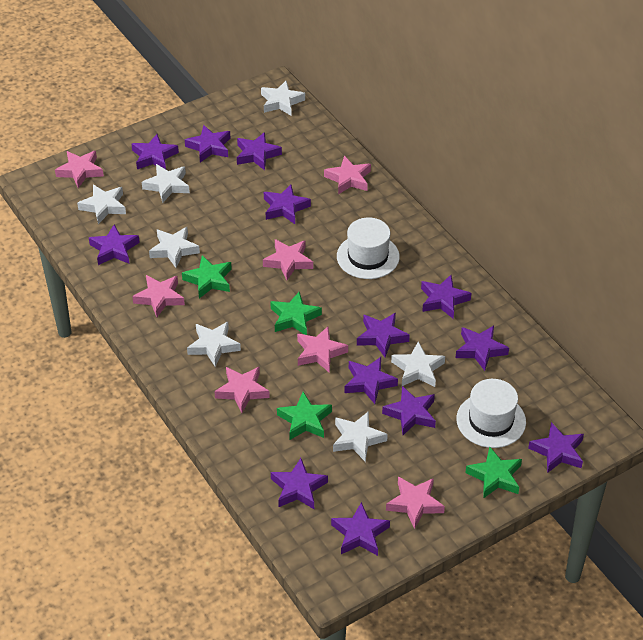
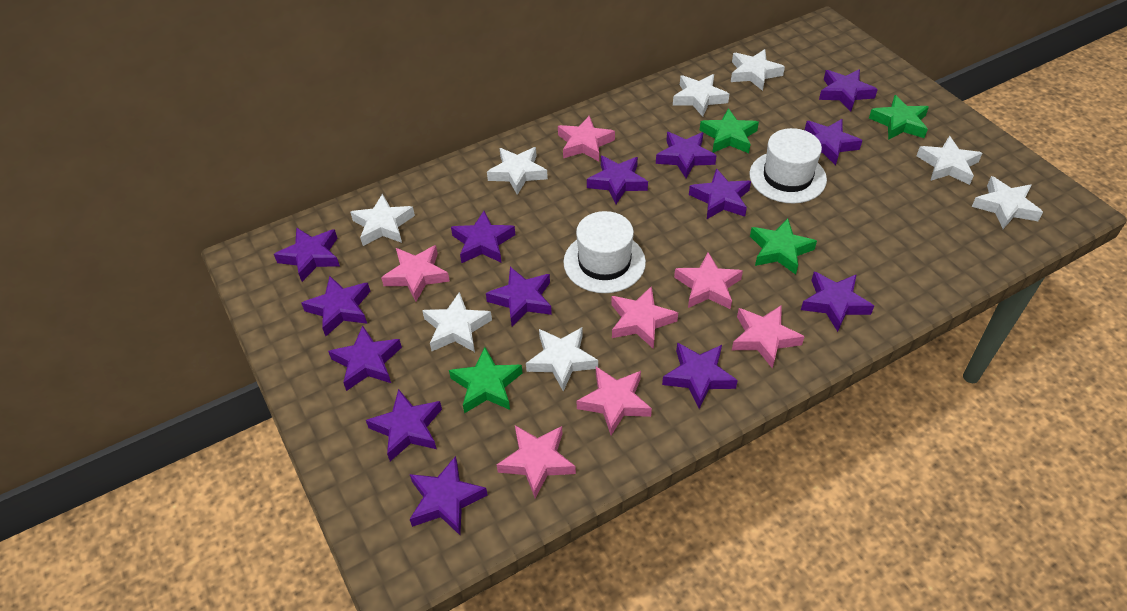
purple star: 13 -> 14
white star: 7 -> 8

